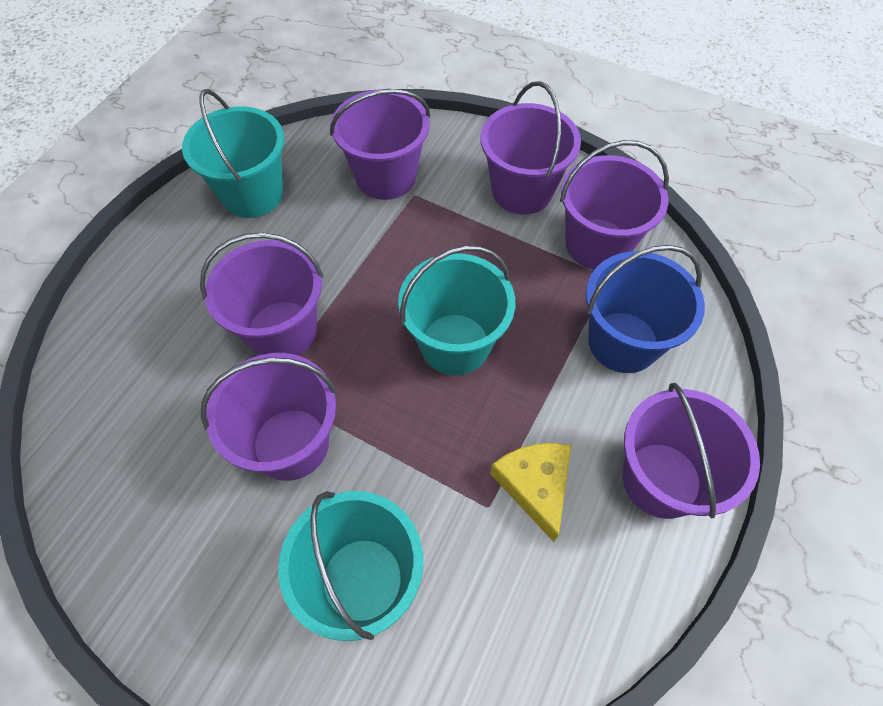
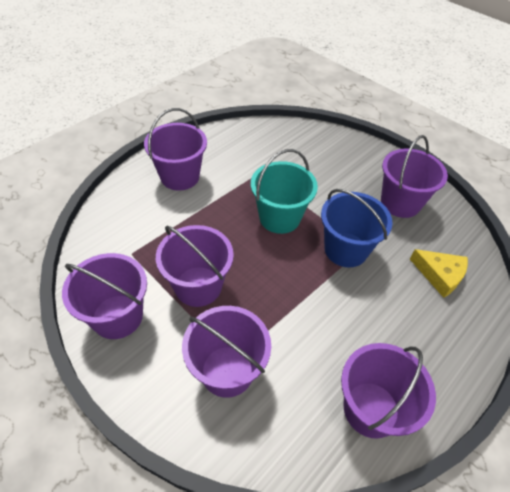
turquoise bucket: 3 -> 1

